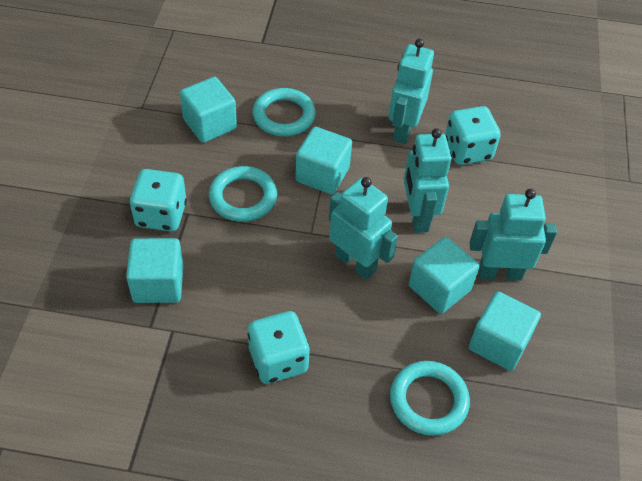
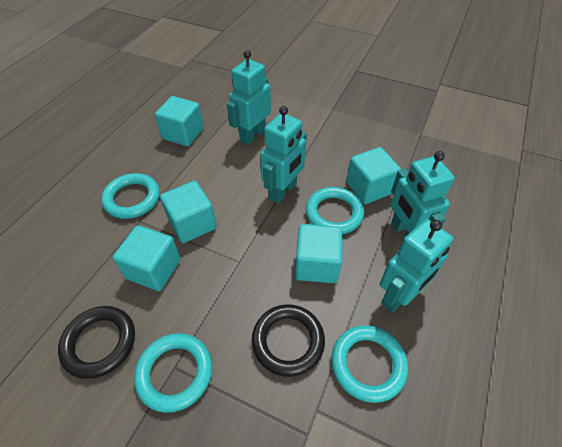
black ring: 0 -> 2
turquoise dice: 3 -> 0
turquoise ring: 3 -> 4

